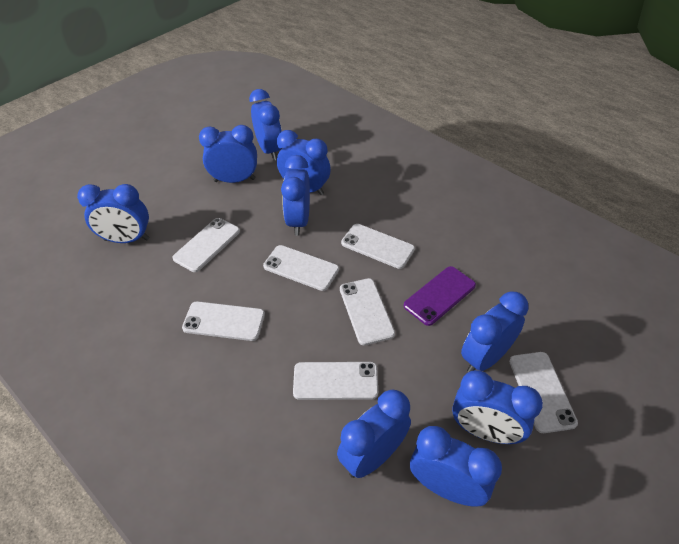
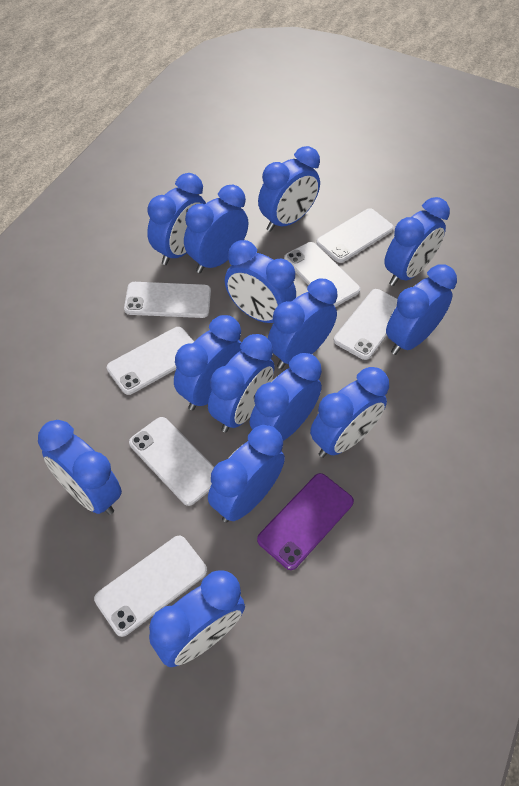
blue clock: 9 -> 14

